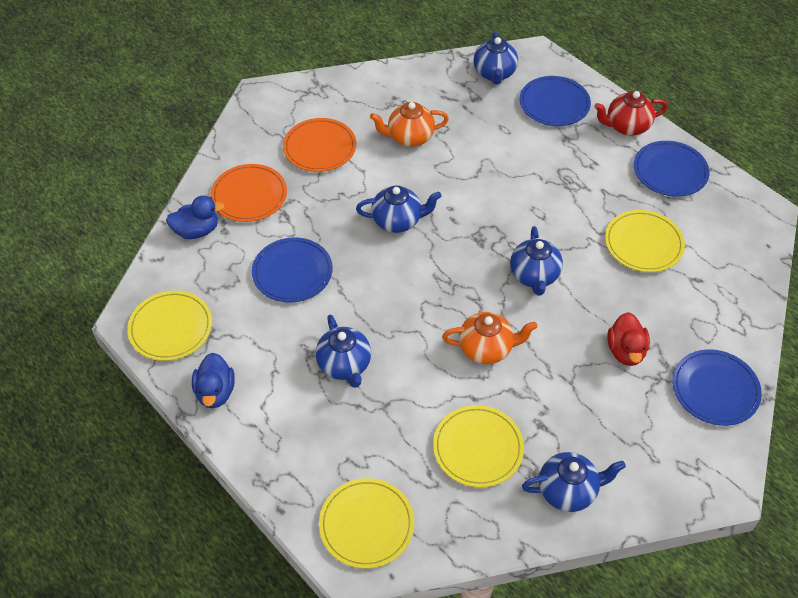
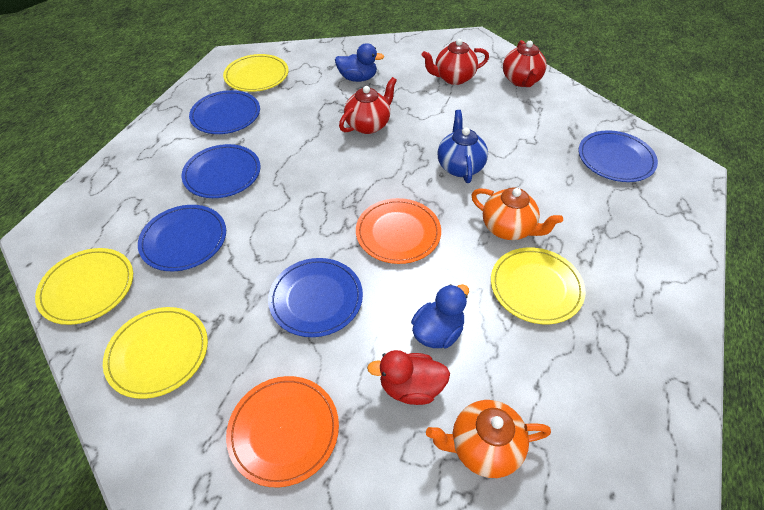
blue plate: 4 -> 5
blue teapot: 5 -> 1
red teapot: 1 -> 3

